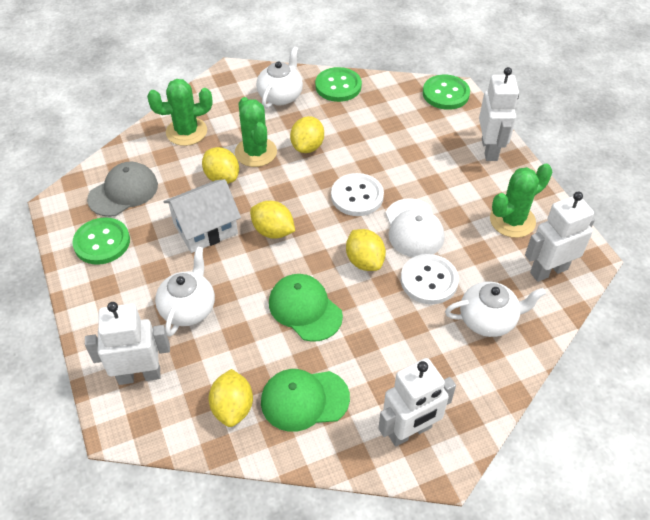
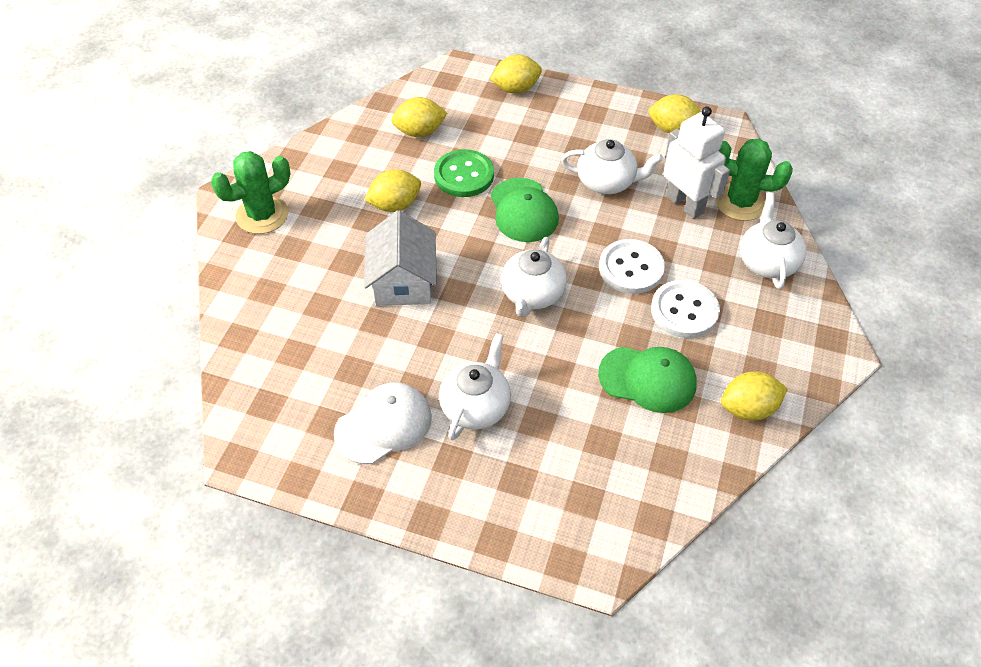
green button: 3 -> 1
green cactus: 3 -> 2
grey cap: 1 -> 0
white robot: 4 -> 1
white teapot: 3 -> 4

